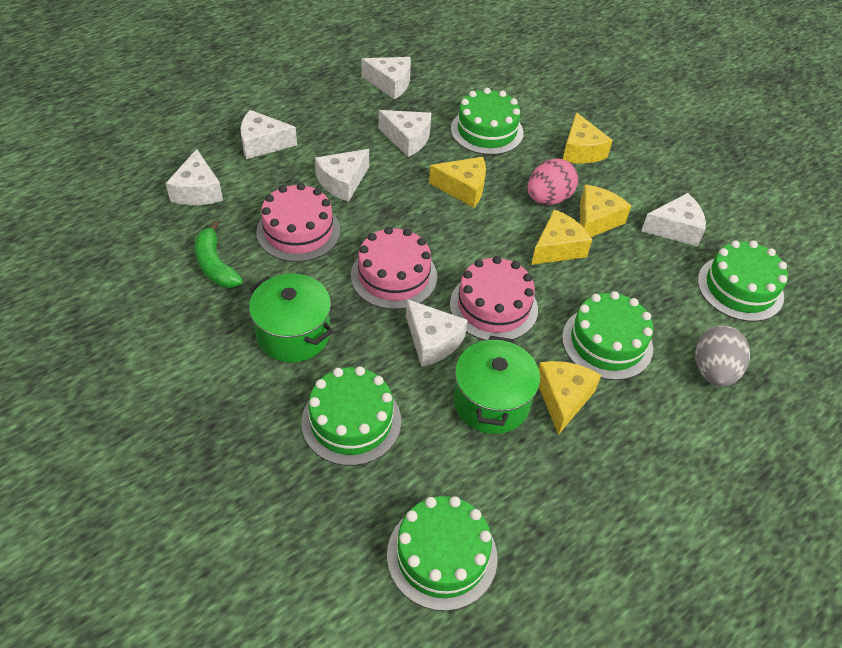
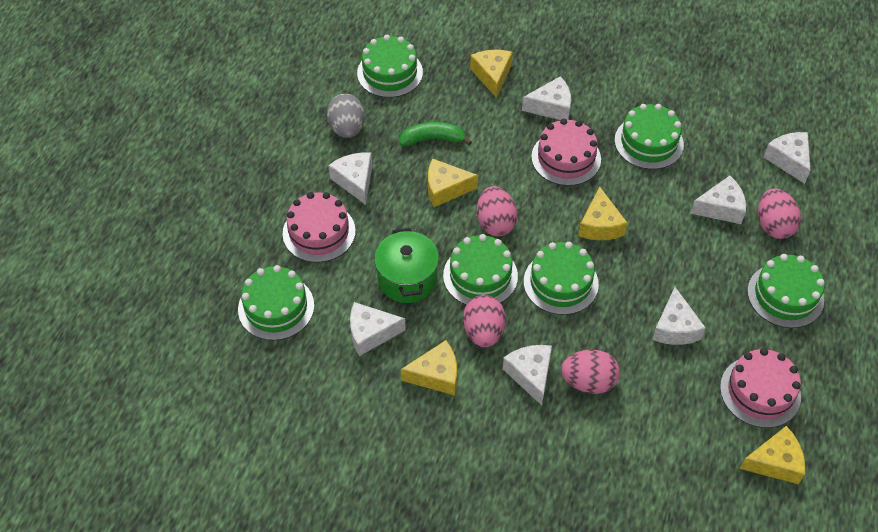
green cake: 5 -> 6
green pot: 2 -> 1
pink egg: 1 -> 4

